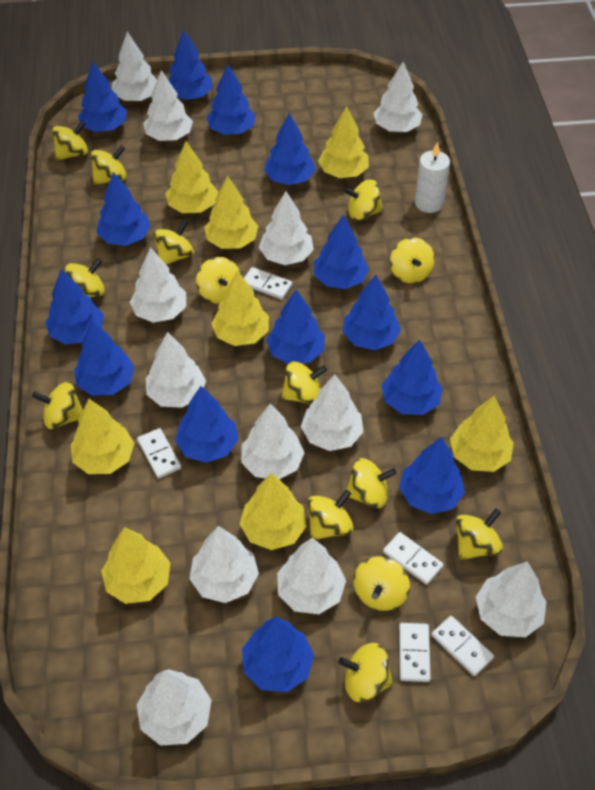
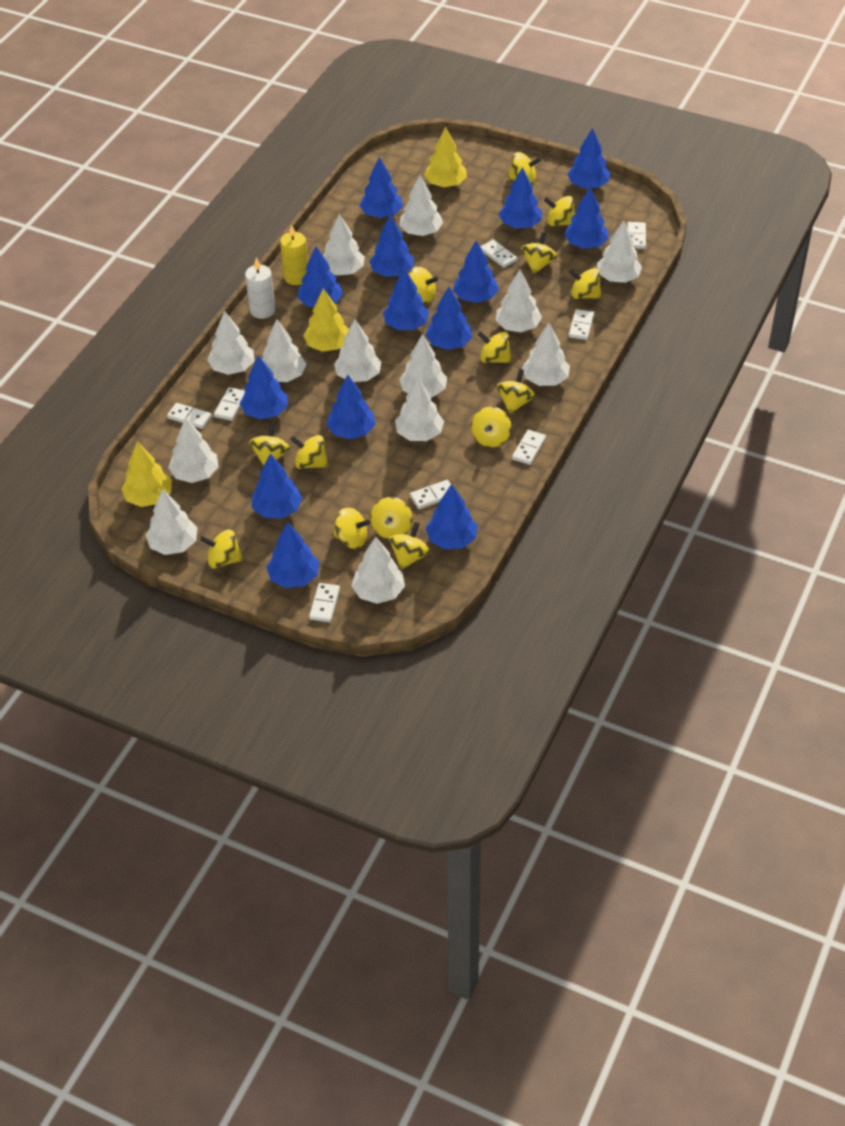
white domino: 5 -> 8
white tree: 12 -> 13
yellow candle: 0 -> 1
yellow tree: 8 -> 3

